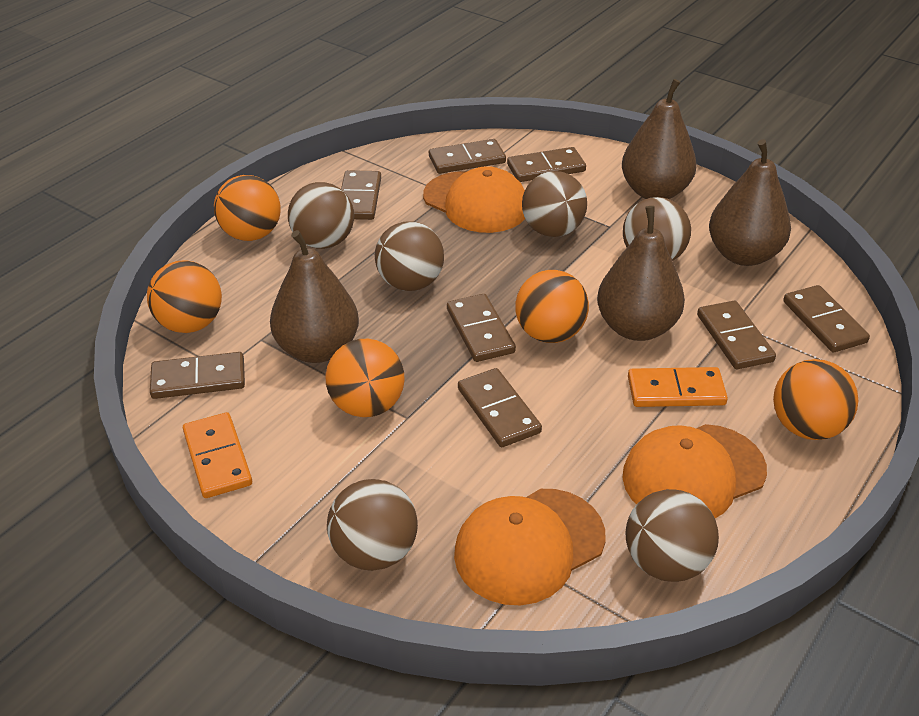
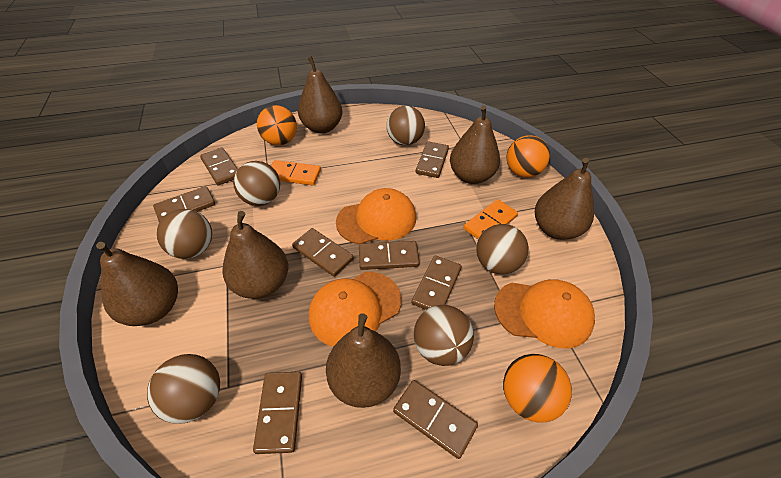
brown pear: 4 -> 6
orange ball: 5 -> 3

